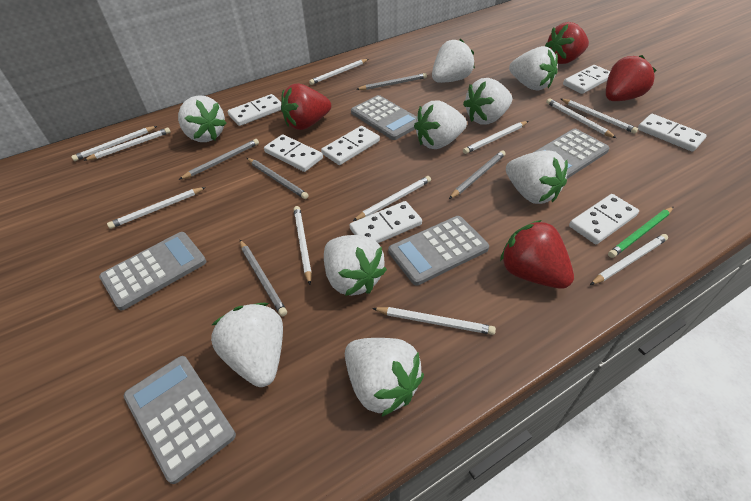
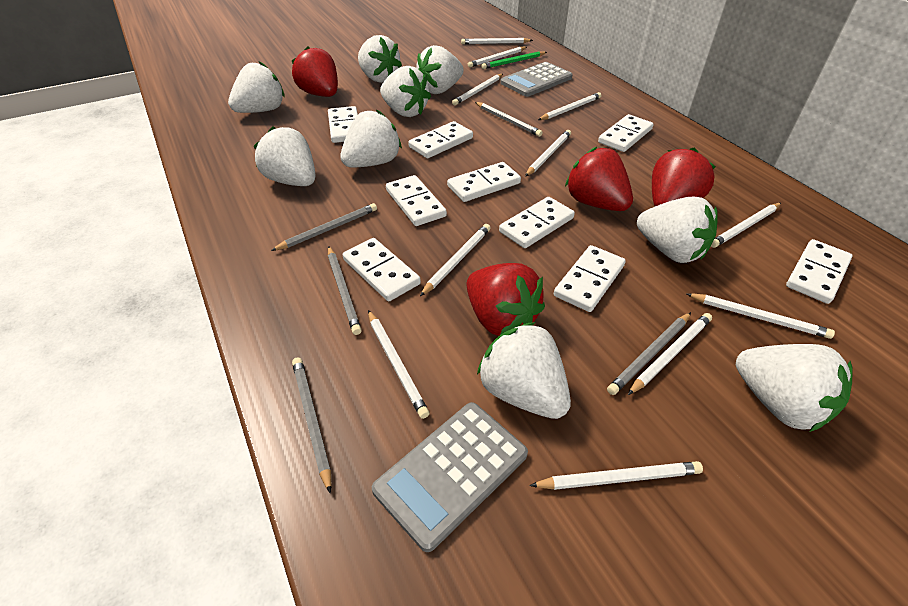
grey calculator: 5 -> 2
white domino: 7 -> 9

